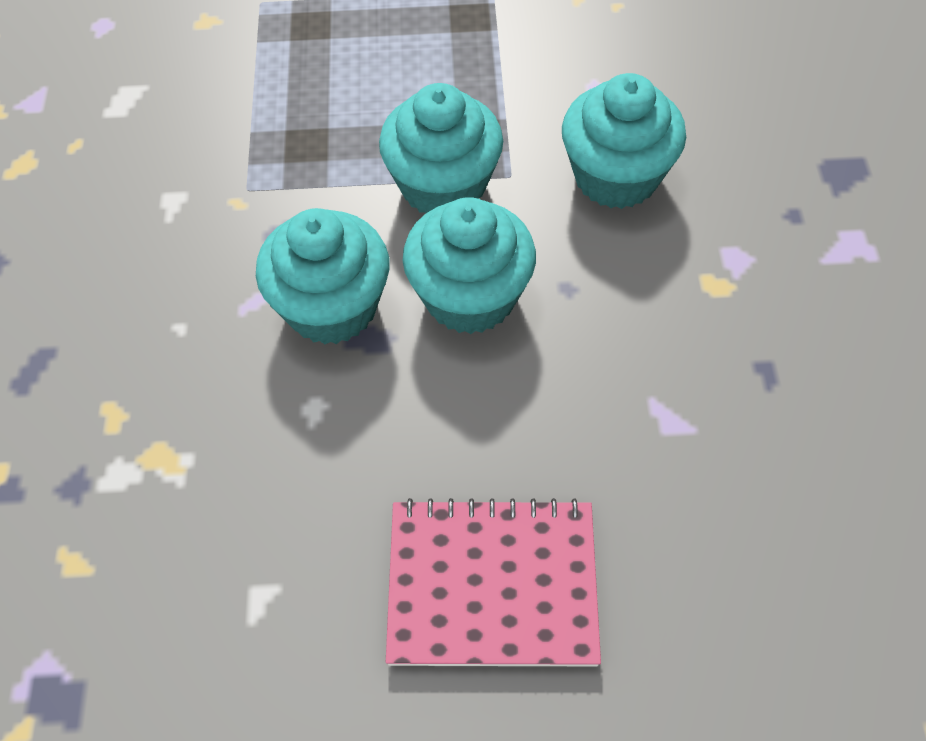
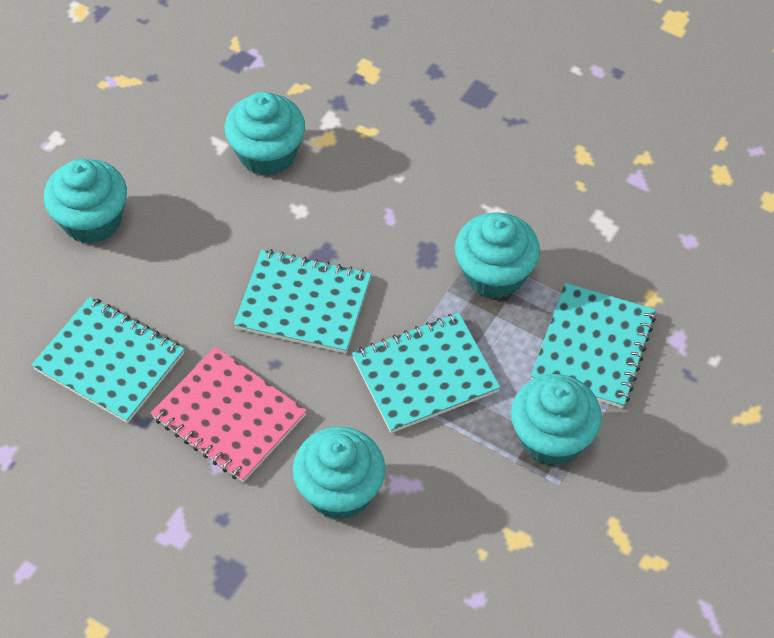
turquoise cupcake: 4 -> 5
turquoise notebook: 0 -> 4

